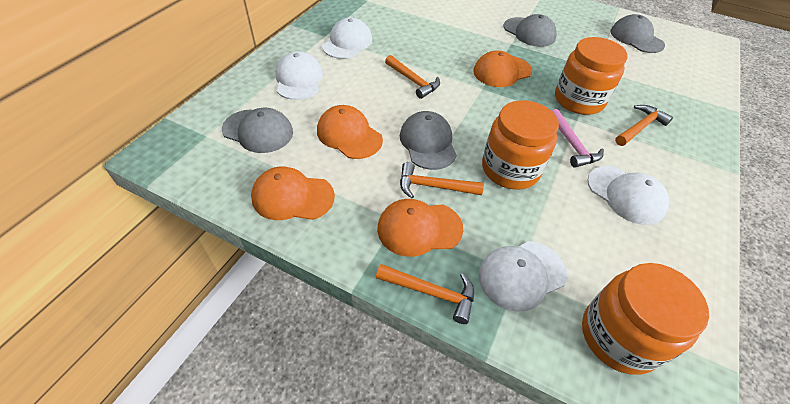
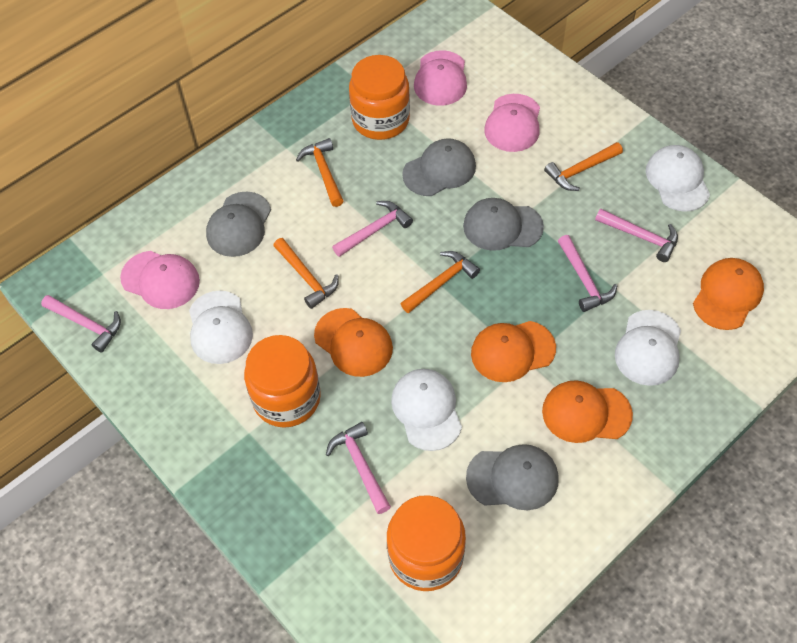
pink cap: 0 -> 3
pink hammer: 1 -> 5

